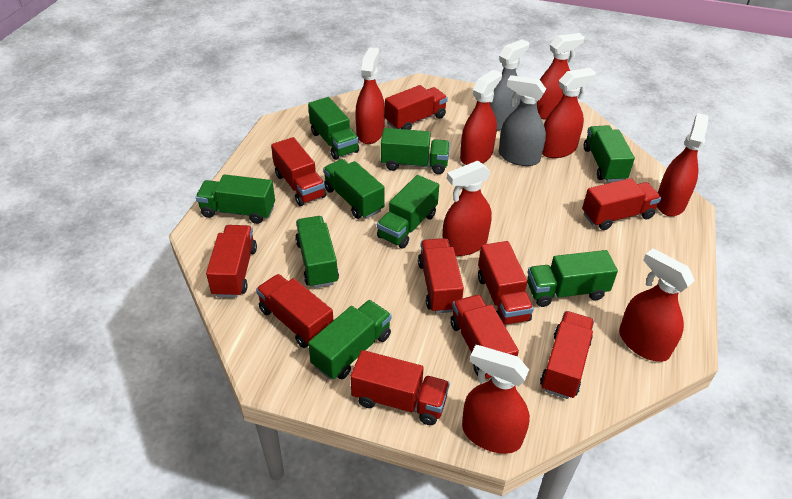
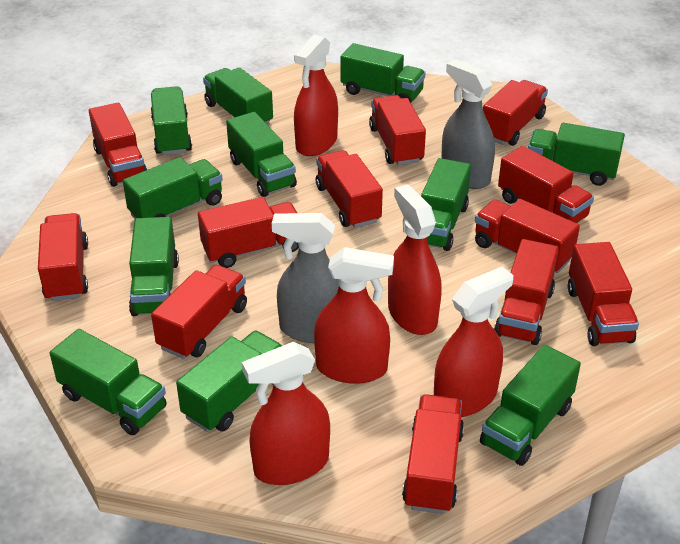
green truck: 9 -> 11
red spray bottle: 8 -> 5
red truck: 10 -> 12

